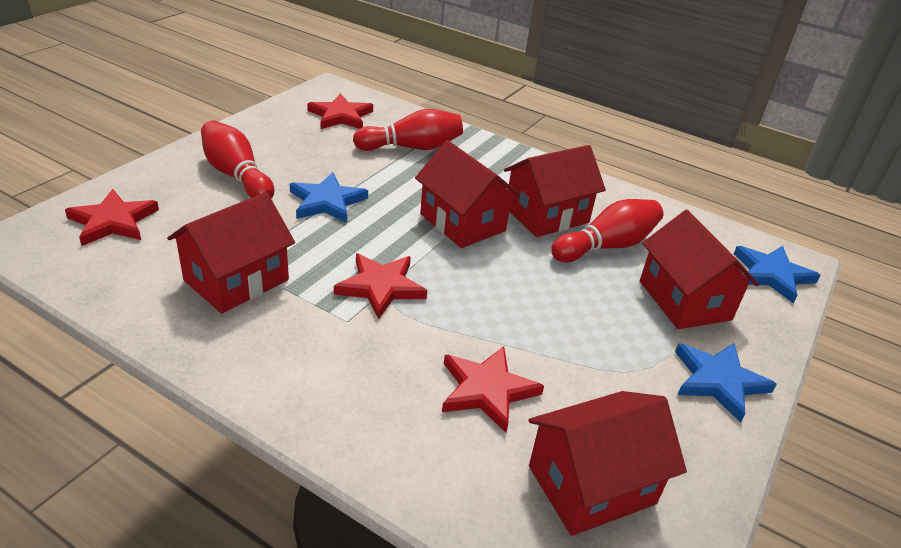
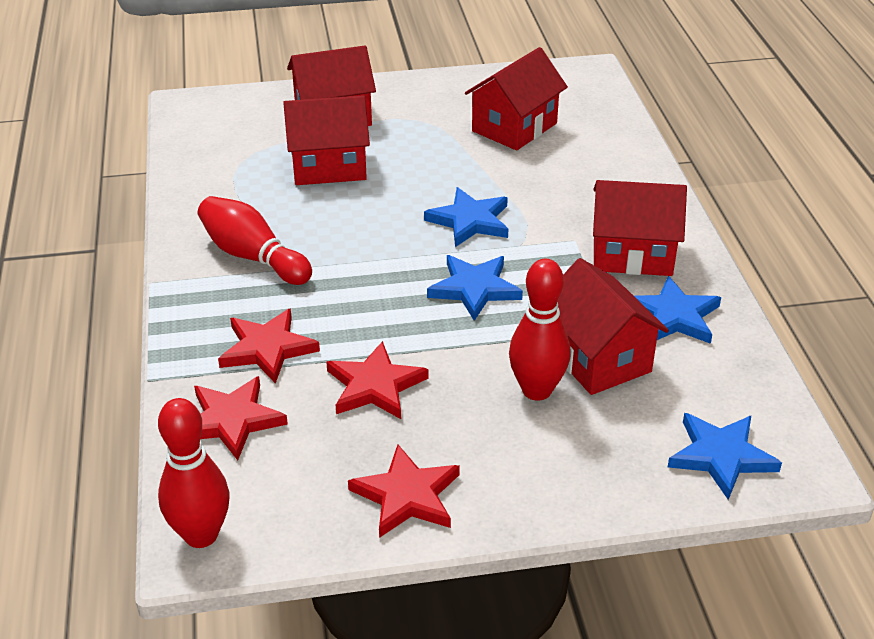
blue star: 3 -> 4

